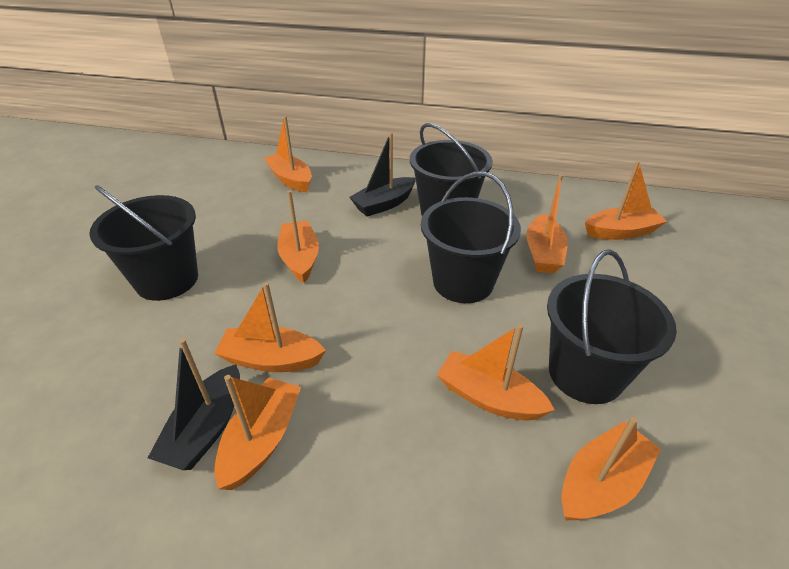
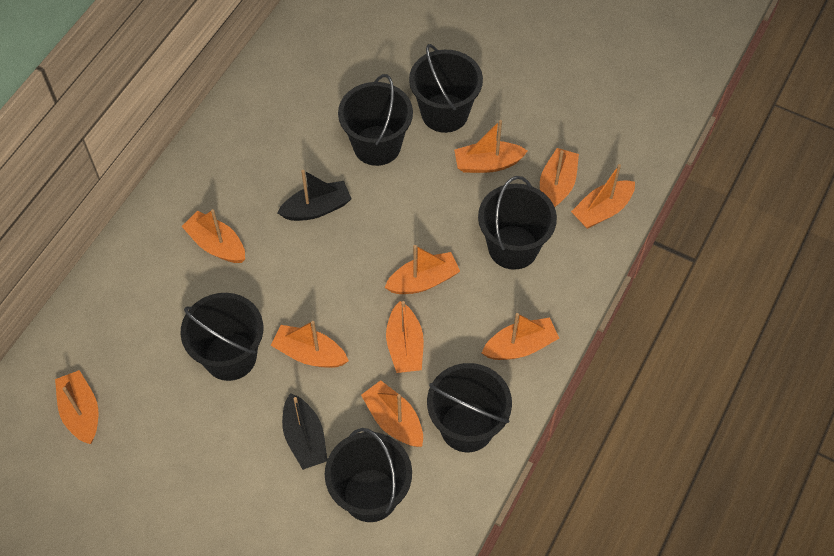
black bucket: 4 -> 6
orange boat: 8 -> 10

